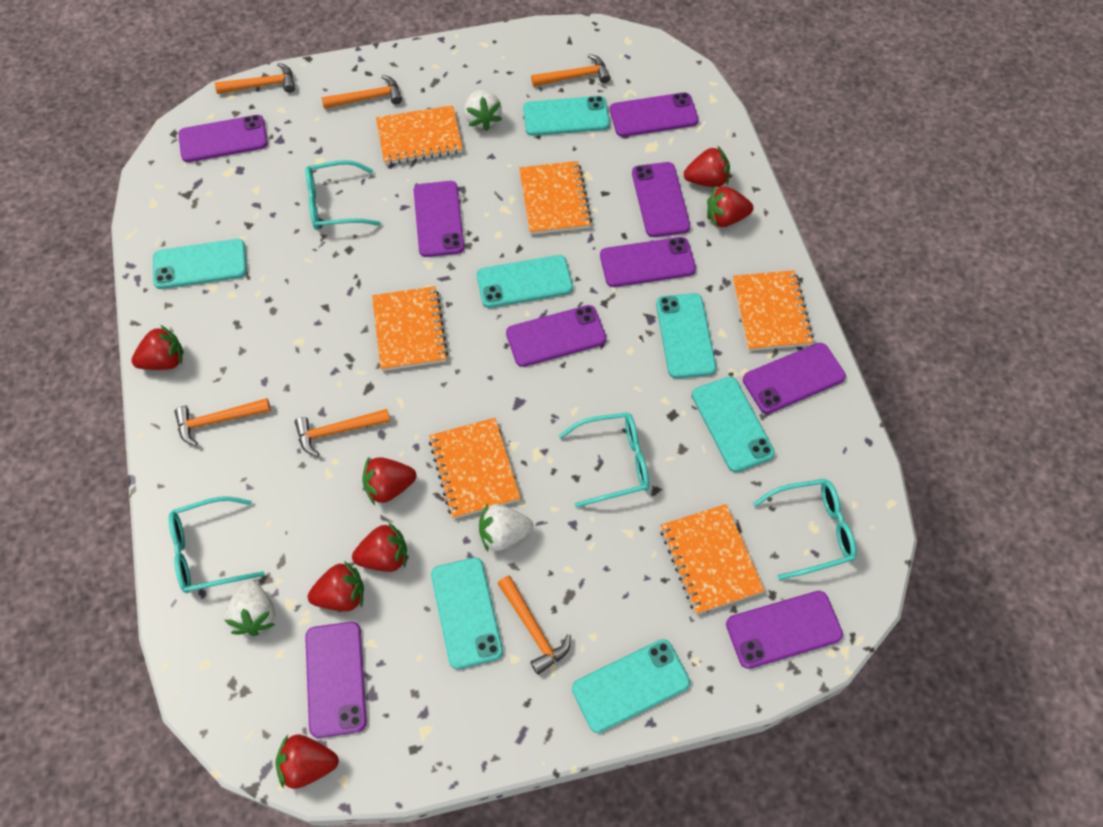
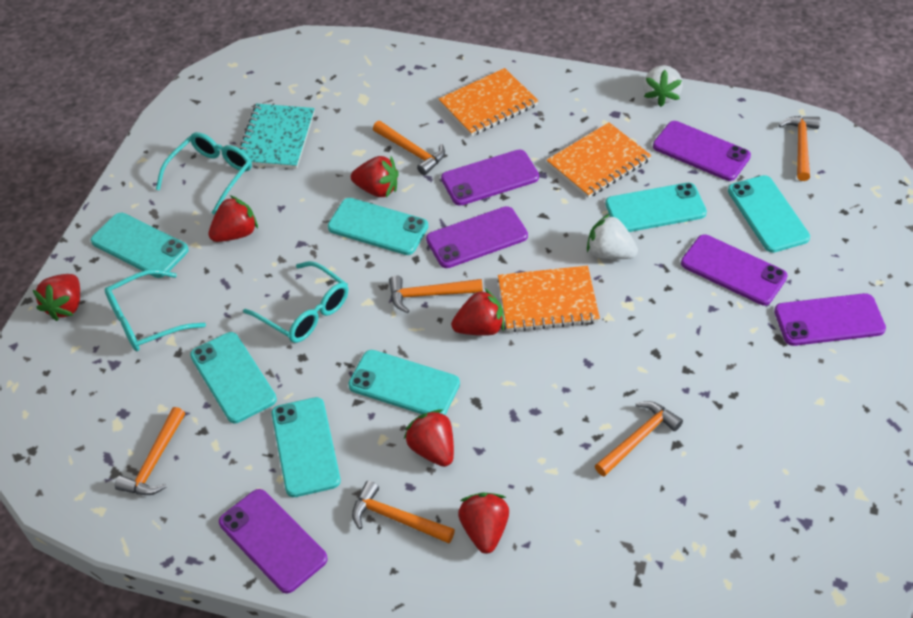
orange notebook: 6 -> 3
purple phone: 9 -> 6
red strawberry: 7 -> 6
turquoise glasses: 4 -> 3
turquoise notebook: 0 -> 1
white strawberry: 3 -> 2

